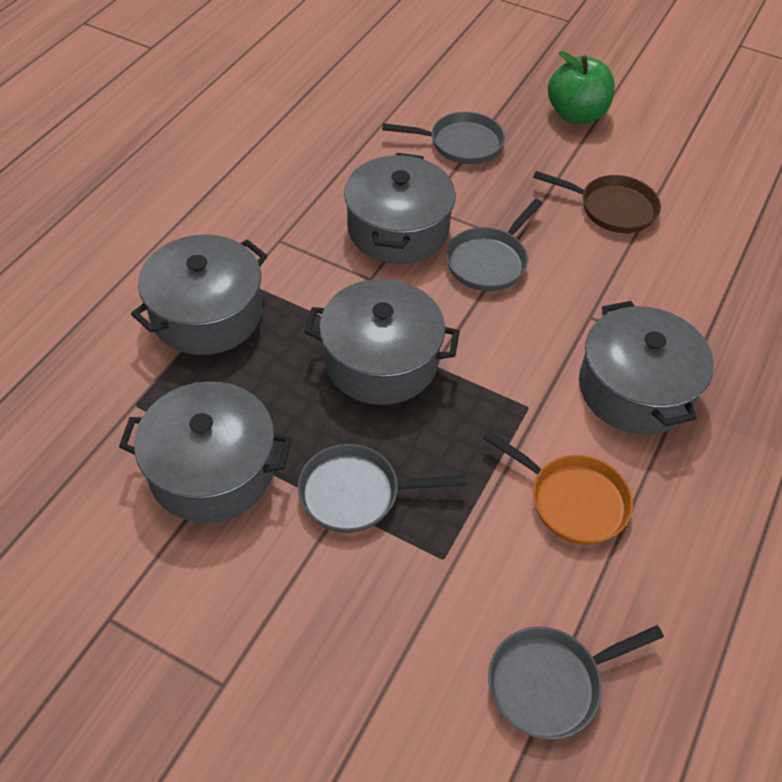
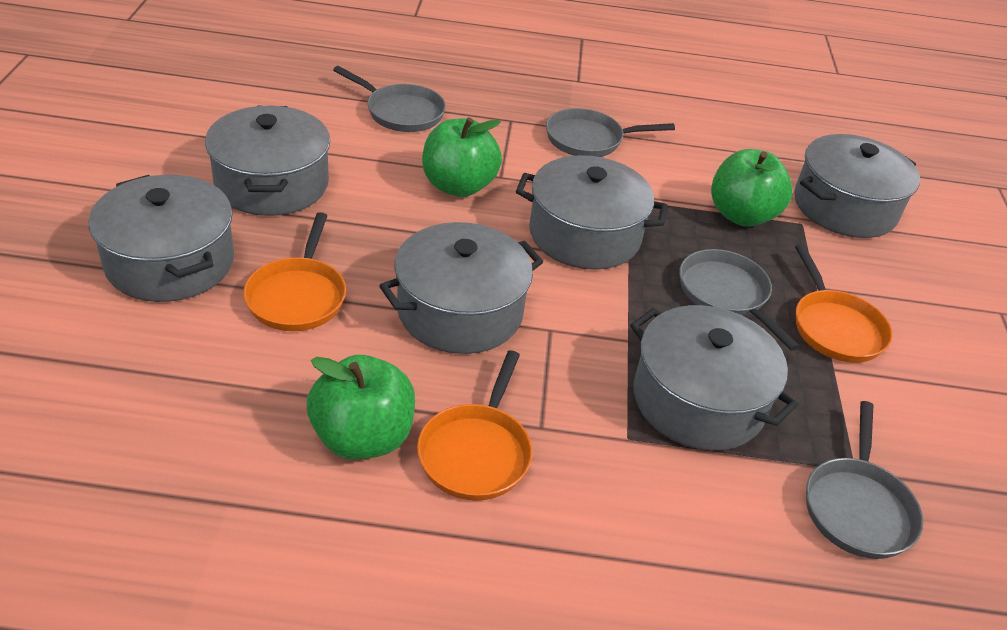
brown pan: 1 -> 0
green apple: 1 -> 3
grey pot: 5 -> 6
orange pan: 1 -> 3

